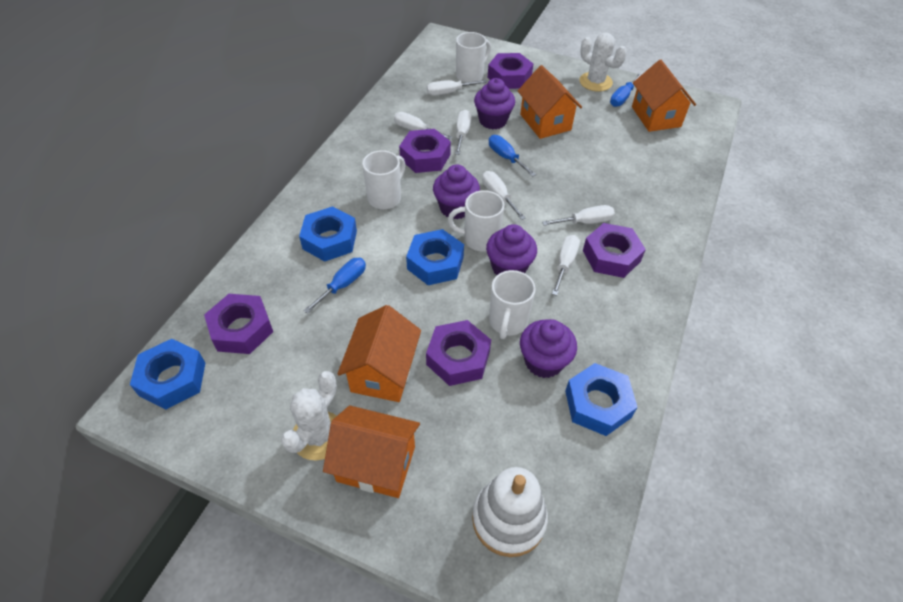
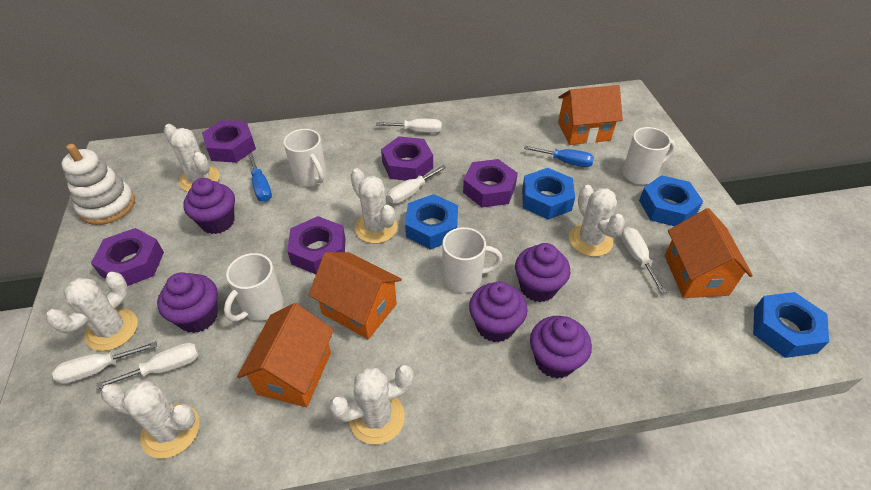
blue screwdriver: 3 -> 2
purple cupcake: 4 -> 5
white cactus: 2 -> 6
white screwdriver: 6 -> 5

